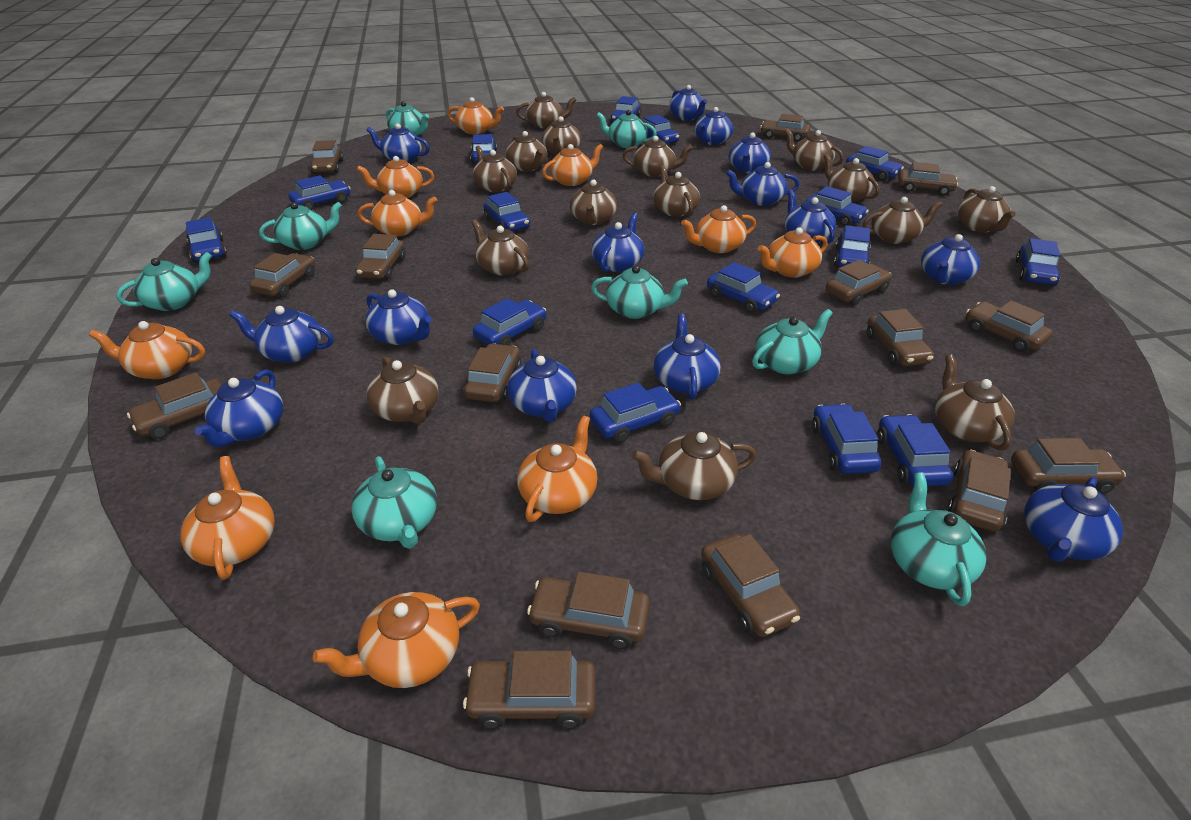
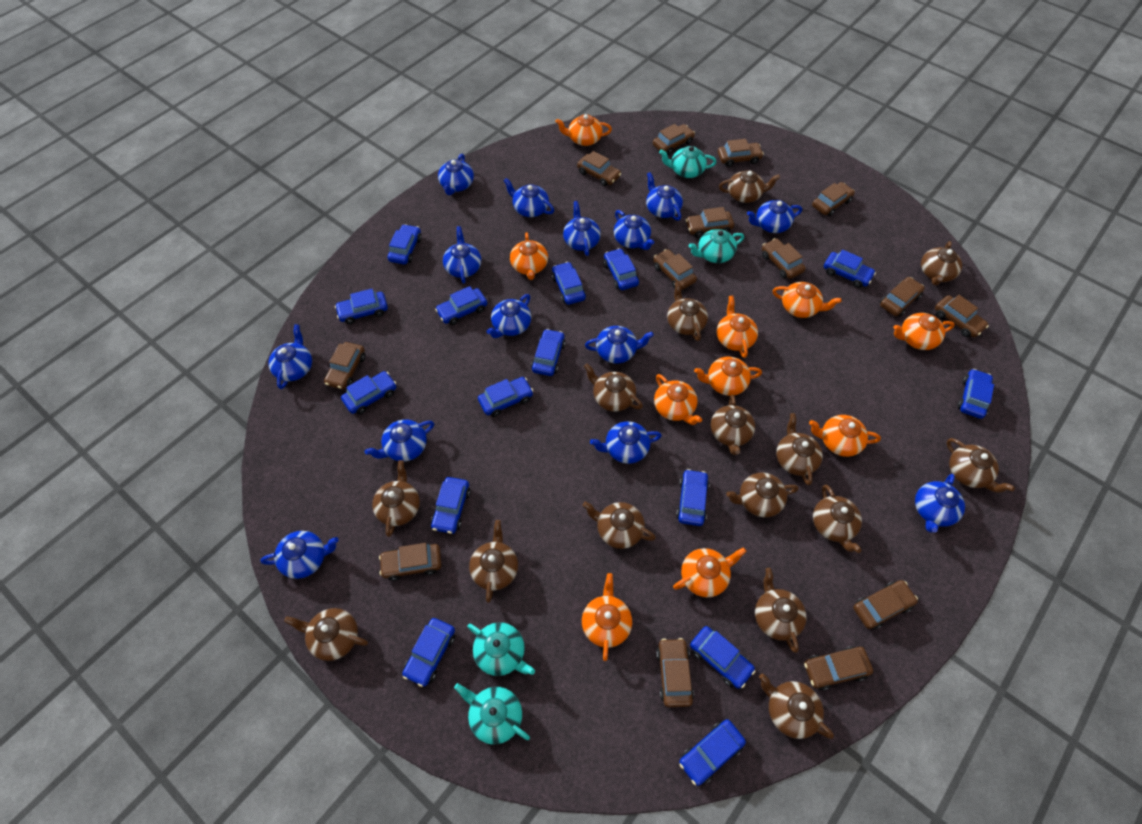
brown car: 15 -> 14
turquoise teapot: 8 -> 4

